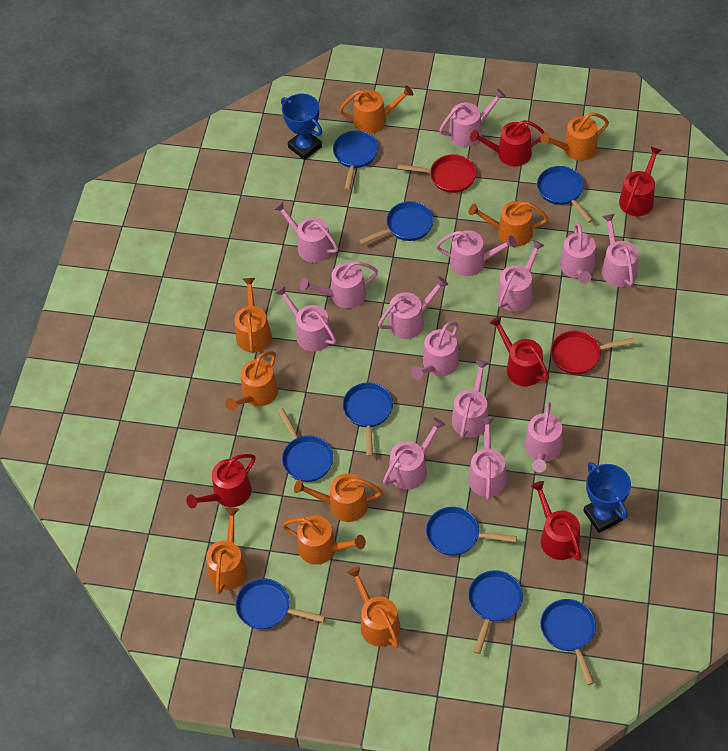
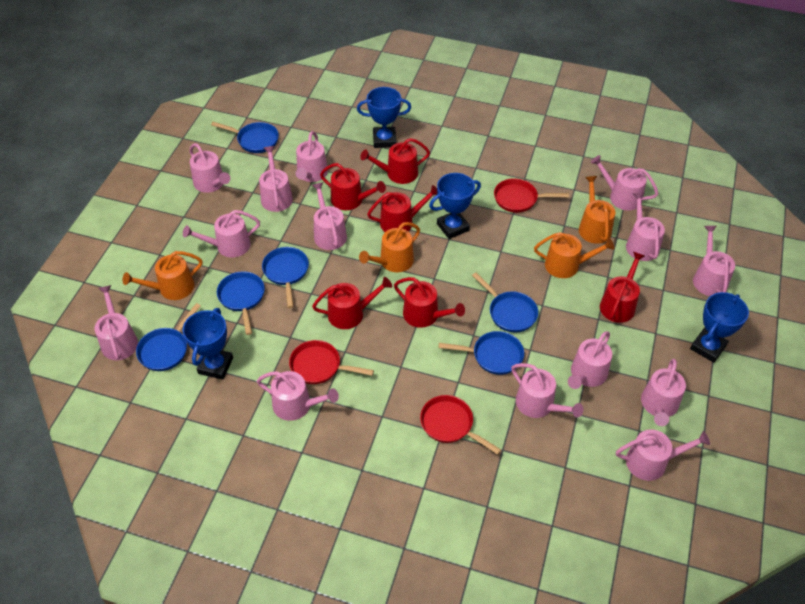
blue pan: 9 -> 6
blue trophy: 2 -> 4
orange watering can: 9 -> 4
red pan: 2 -> 3
red watering can: 5 -> 6

